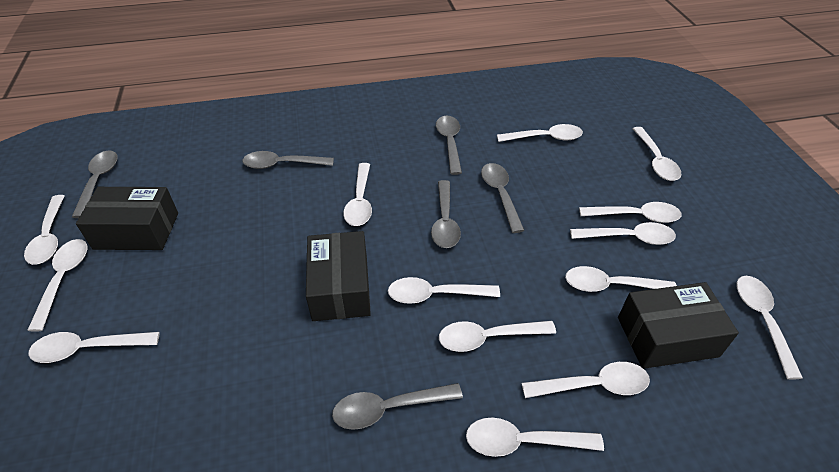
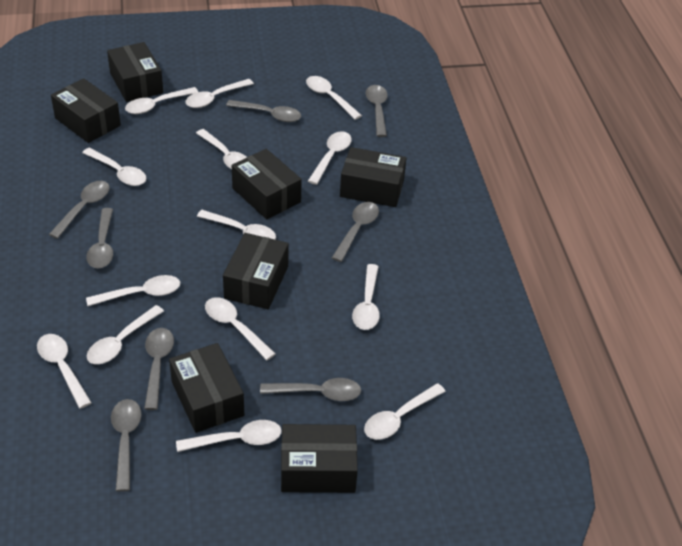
black box: 3 -> 7
grey spoon: 6 -> 8

